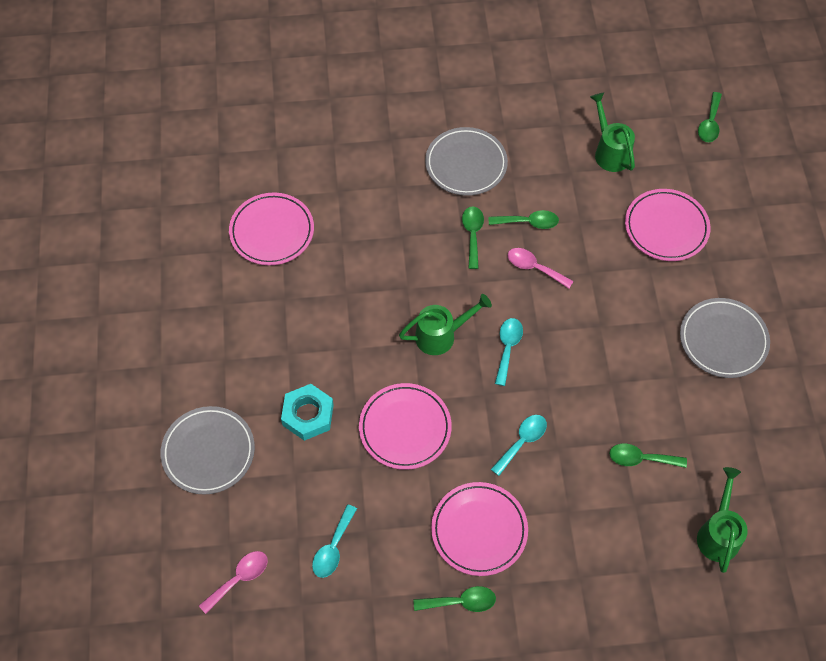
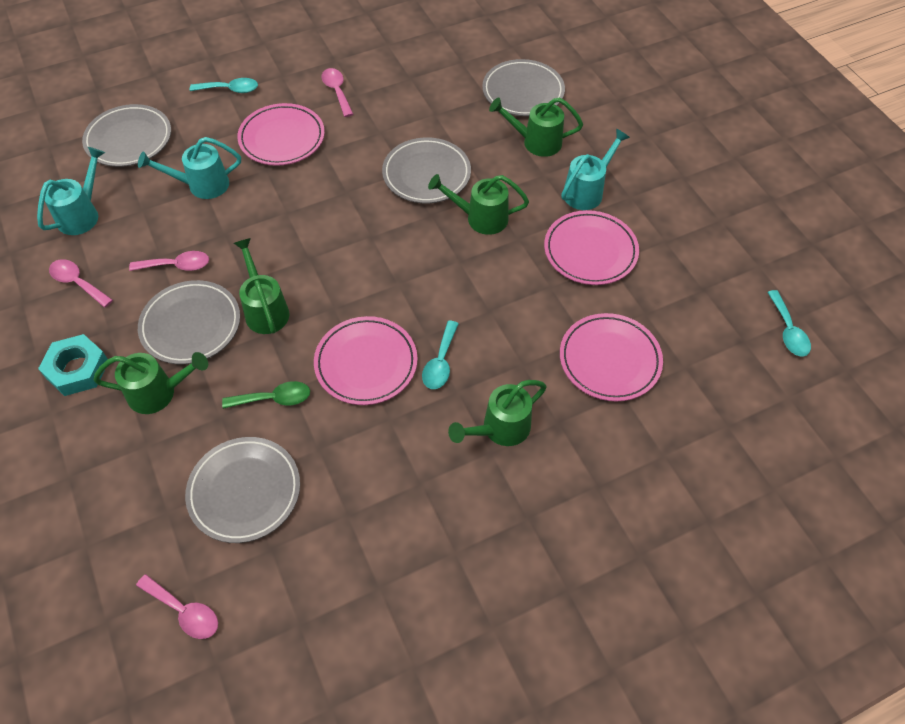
green spoon: 5 -> 1
green watering can: 3 -> 5
grey plate: 3 -> 5
pink spoon: 2 -> 4
turquoise watering can: 0 -> 3

